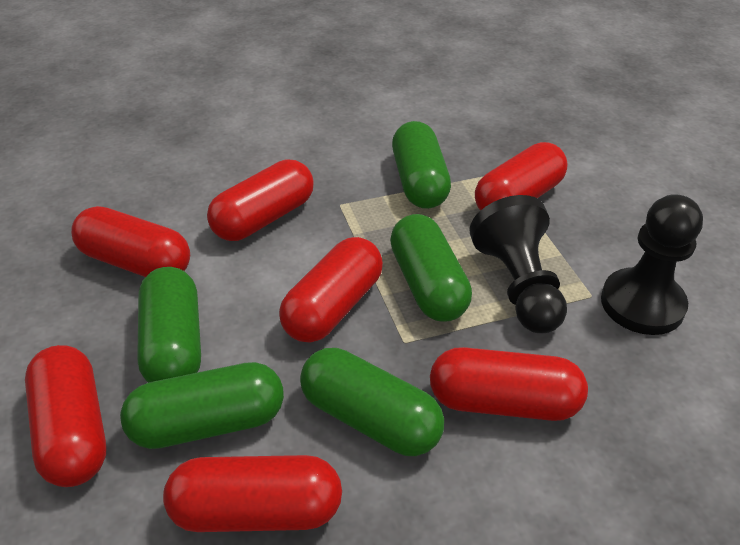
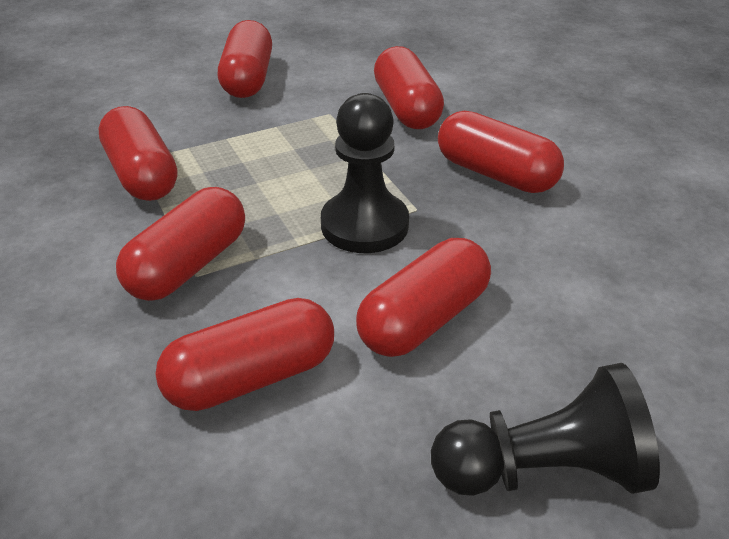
green capsule: 5 -> 0

